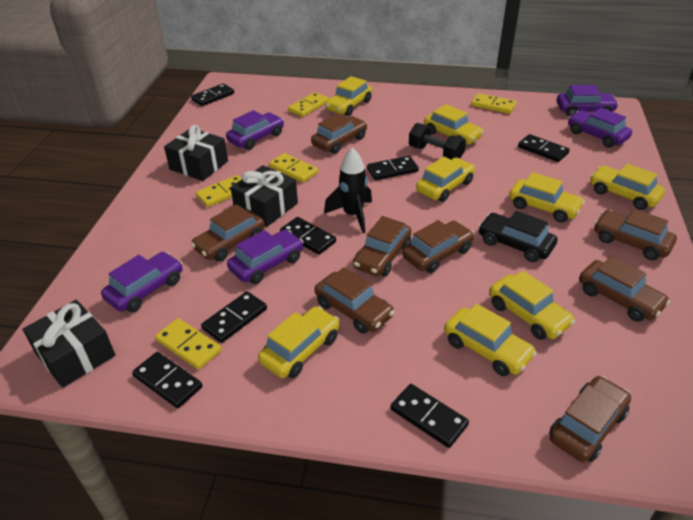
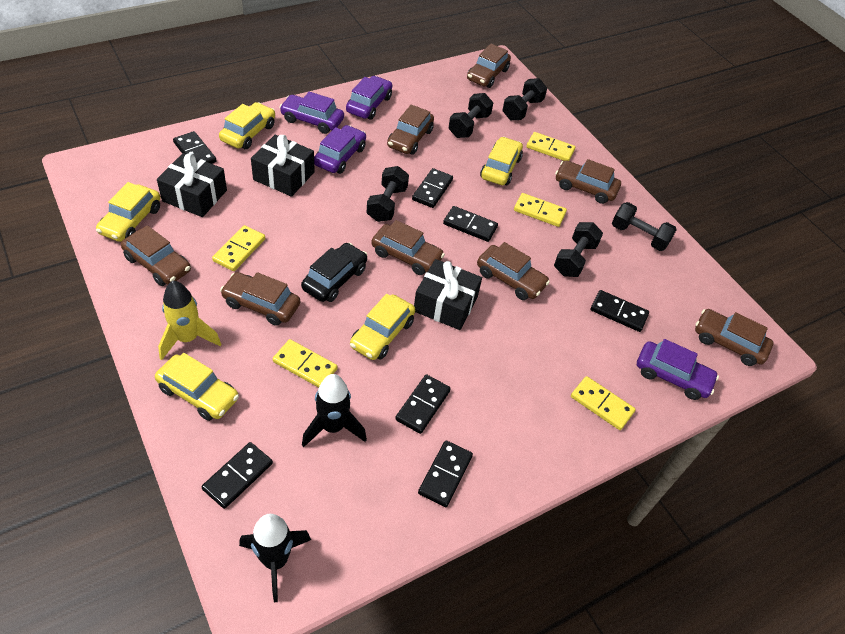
black dumbbell: 1 -> 5
black rocket: 1 -> 2
purple car: 5 -> 4
yellow car: 8 -> 5
yellow rocket: 0 -> 1

